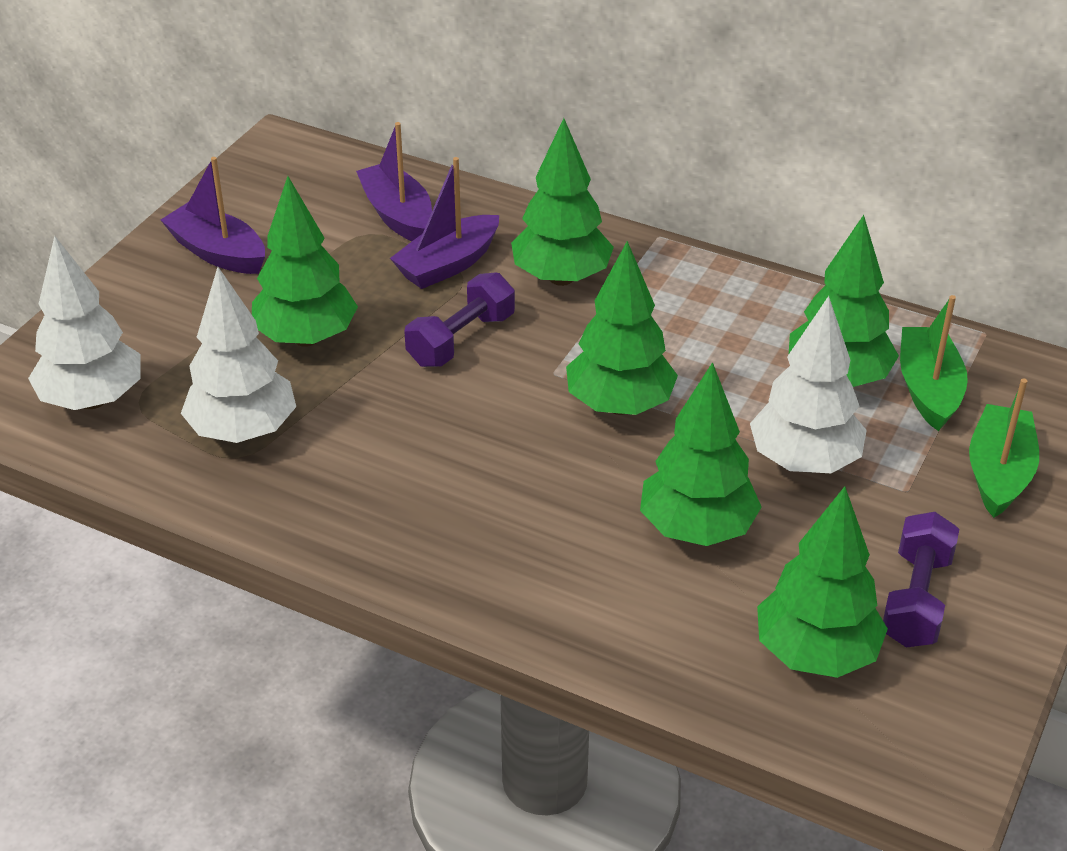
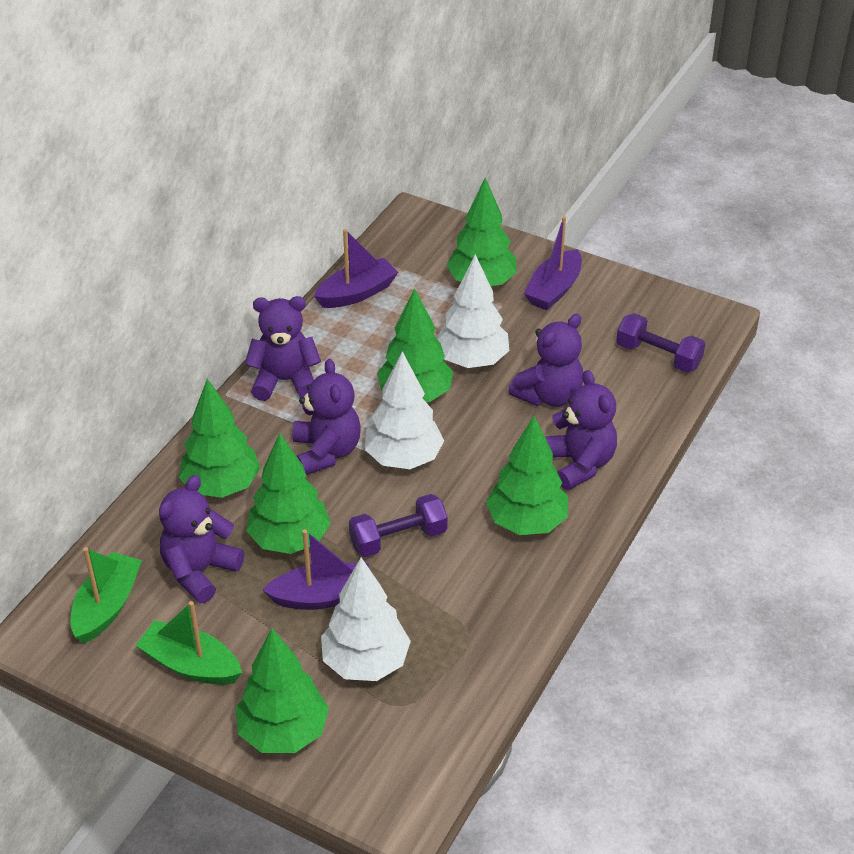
purple teddy bear: 0 -> 5

